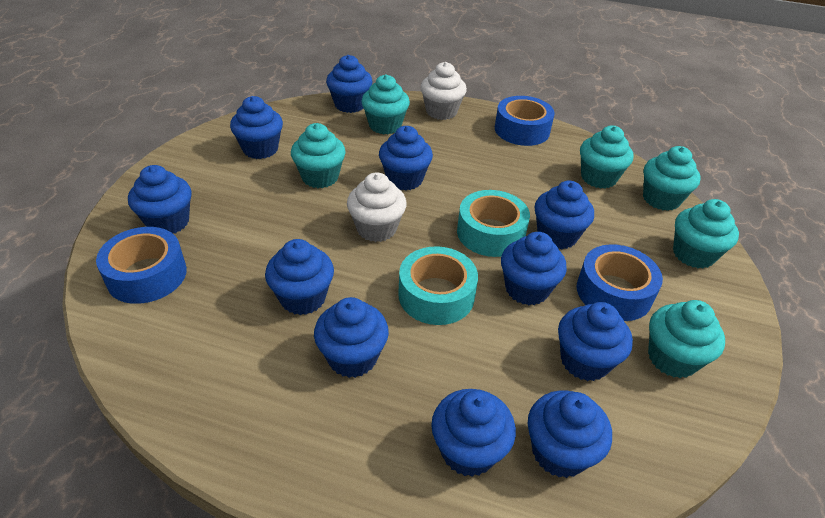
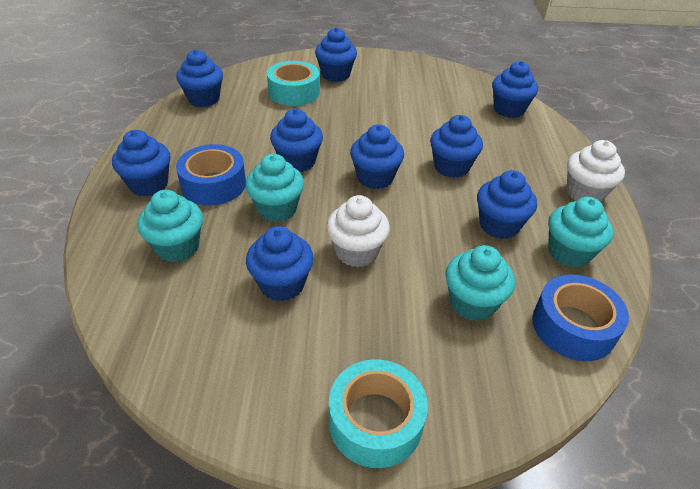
blue cupcake: 11 -> 9
blue tape: 3 -> 2
turquoise cupcake: 6 -> 4

